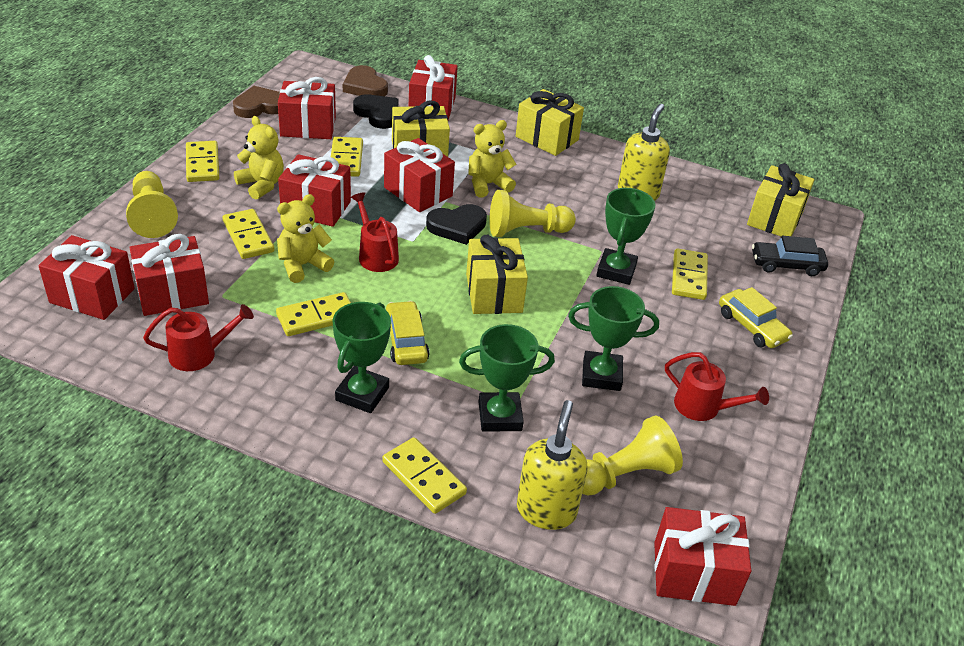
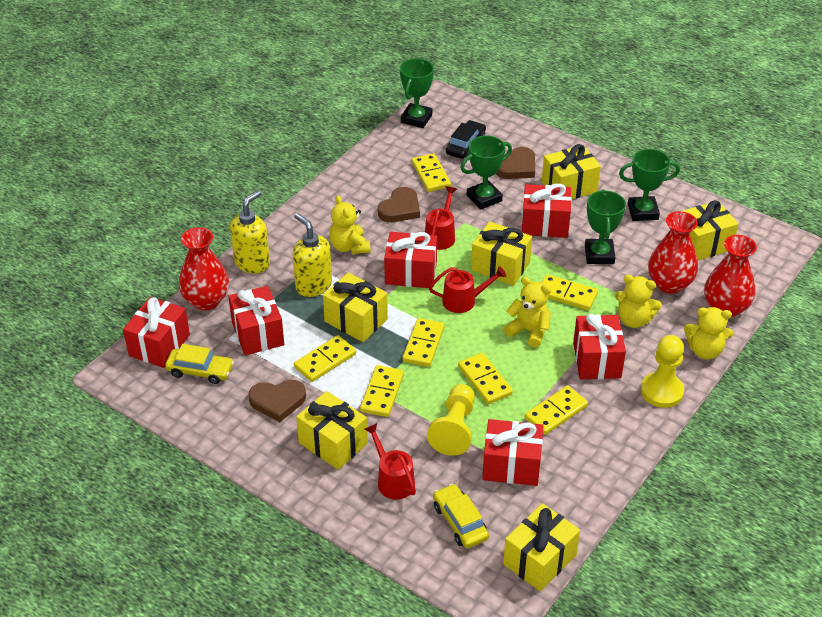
black heart: 2 -> 0
brown heart: 2 -> 3
red gift: 7 -> 6
red vase: 0 -> 3
yellow domino: 6 -> 7
yellow gift: 4 -> 6
yellow pawn: 3 -> 2
yellow teddy bear: 3 -> 4

